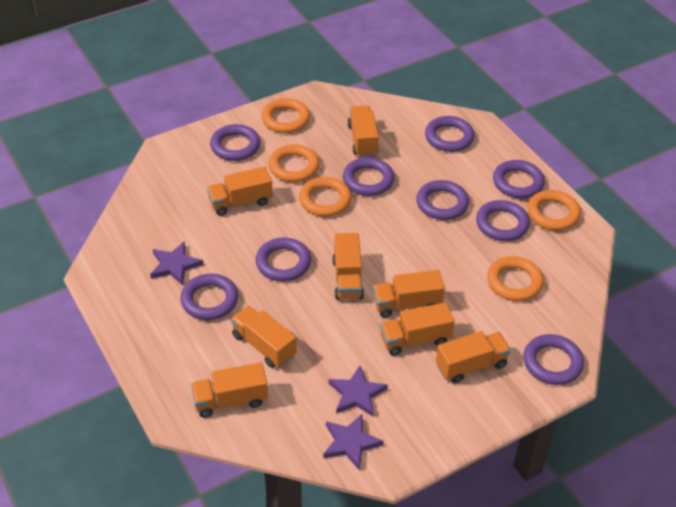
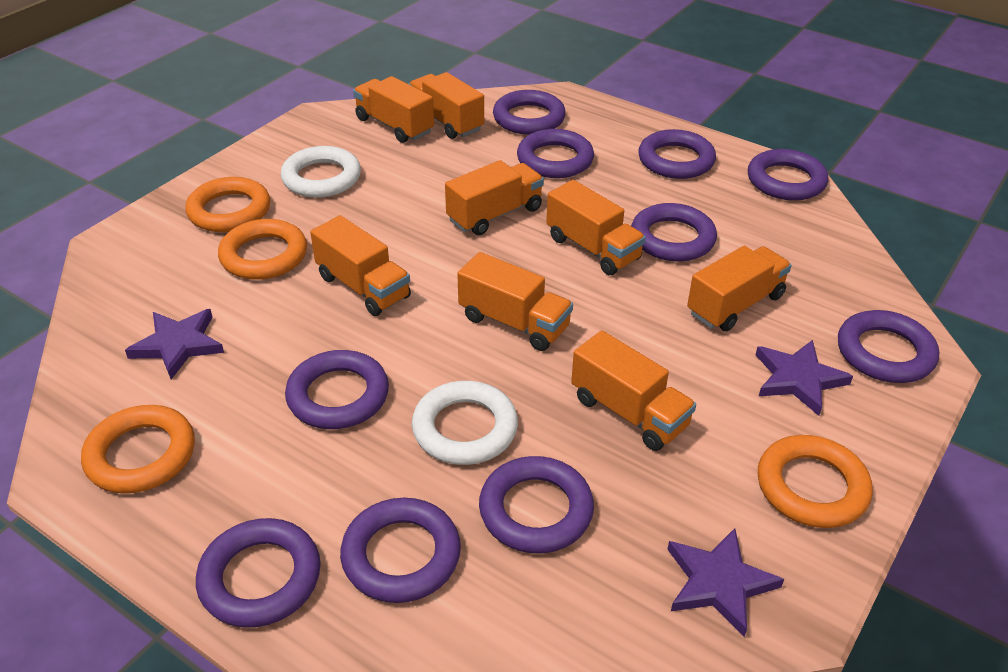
orange ring: 5 -> 4
purple ring: 9 -> 10
white ring: 0 -> 2

